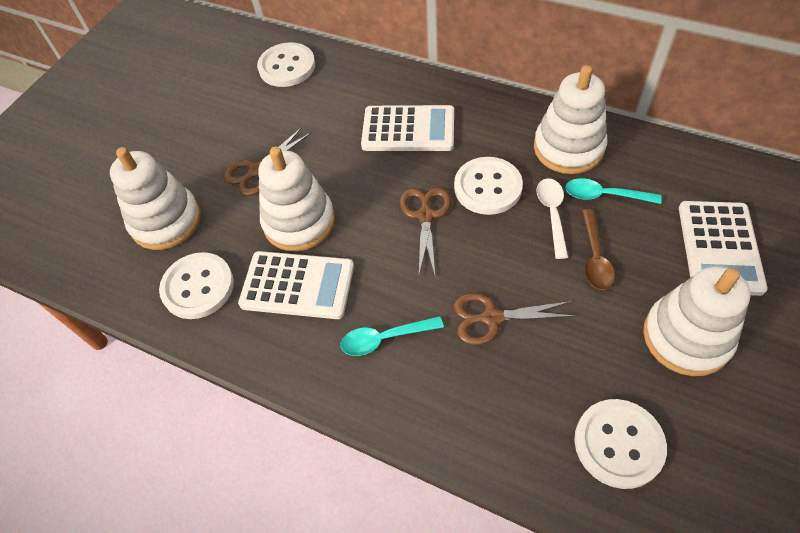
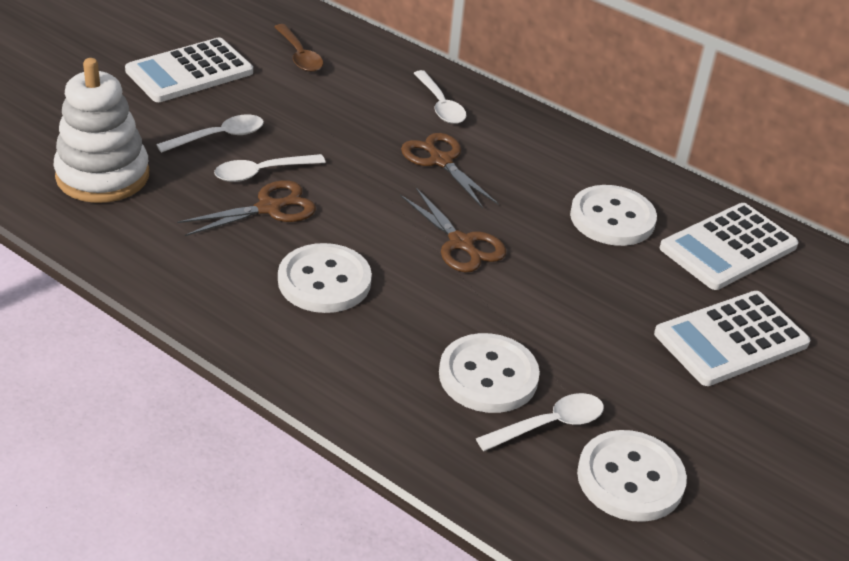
turquoise spoon: 2 -> 0
white spoon: 1 -> 4
white stacking toy: 4 -> 1

